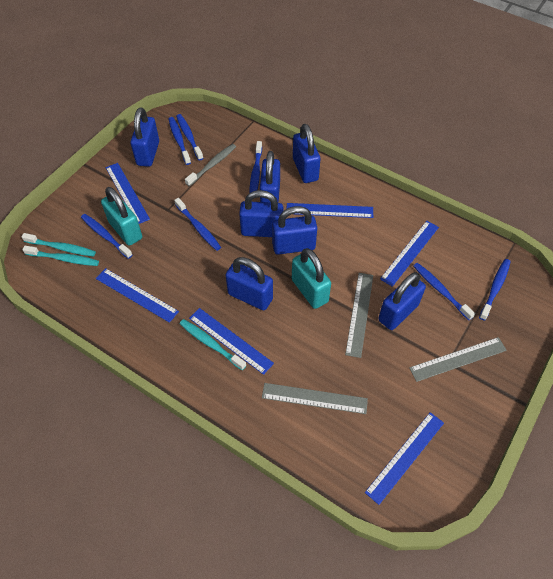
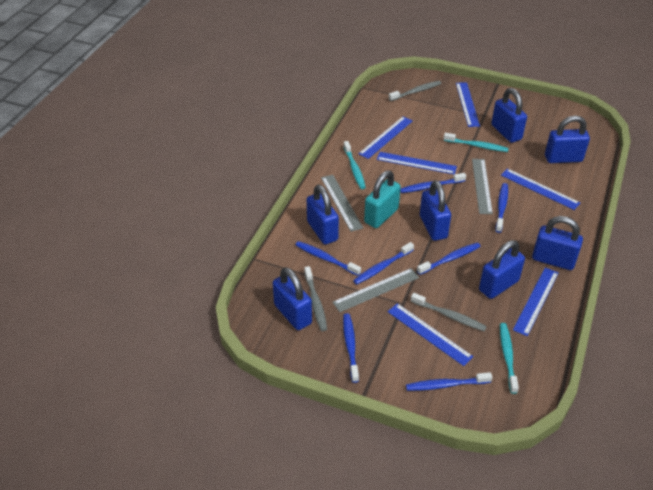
grey toothbrush: 1 -> 3
turquoise padlock: 2 -> 1

